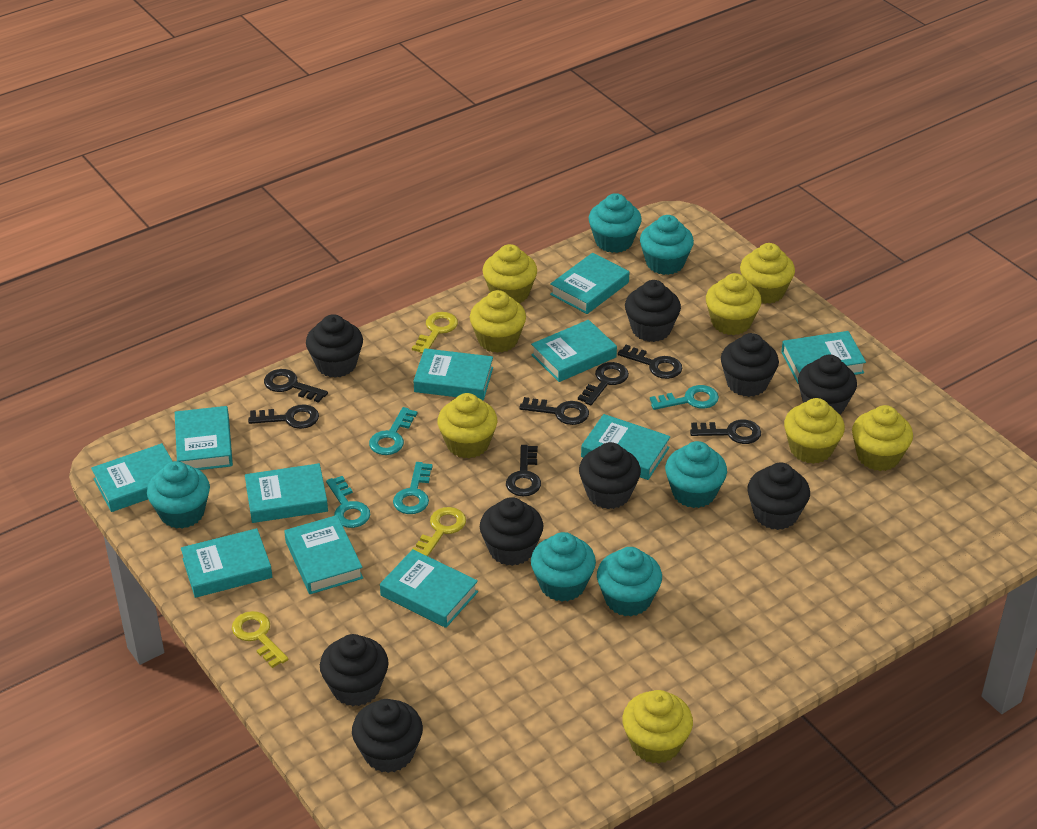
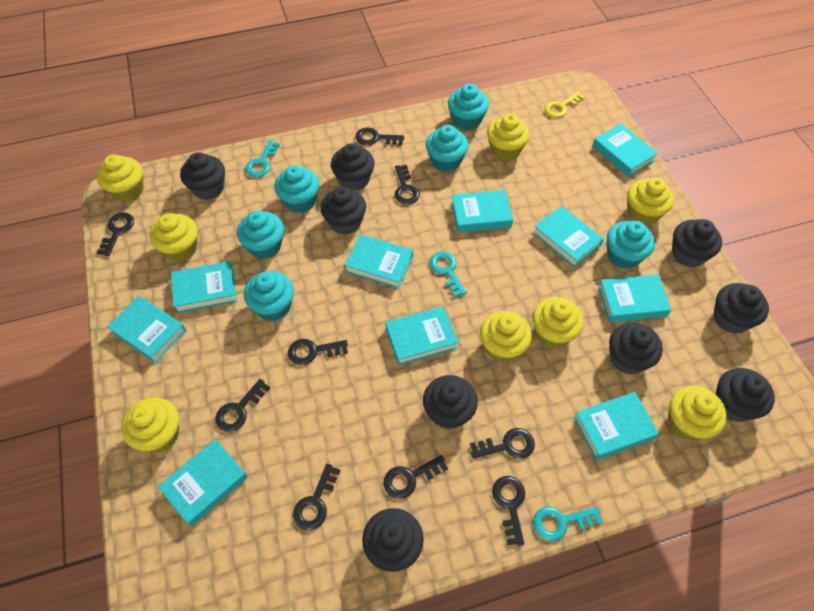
black key: 7 -> 9
turquoise book: 11 -> 10
turquoise key: 4 -> 3
yellow key: 3 -> 1

